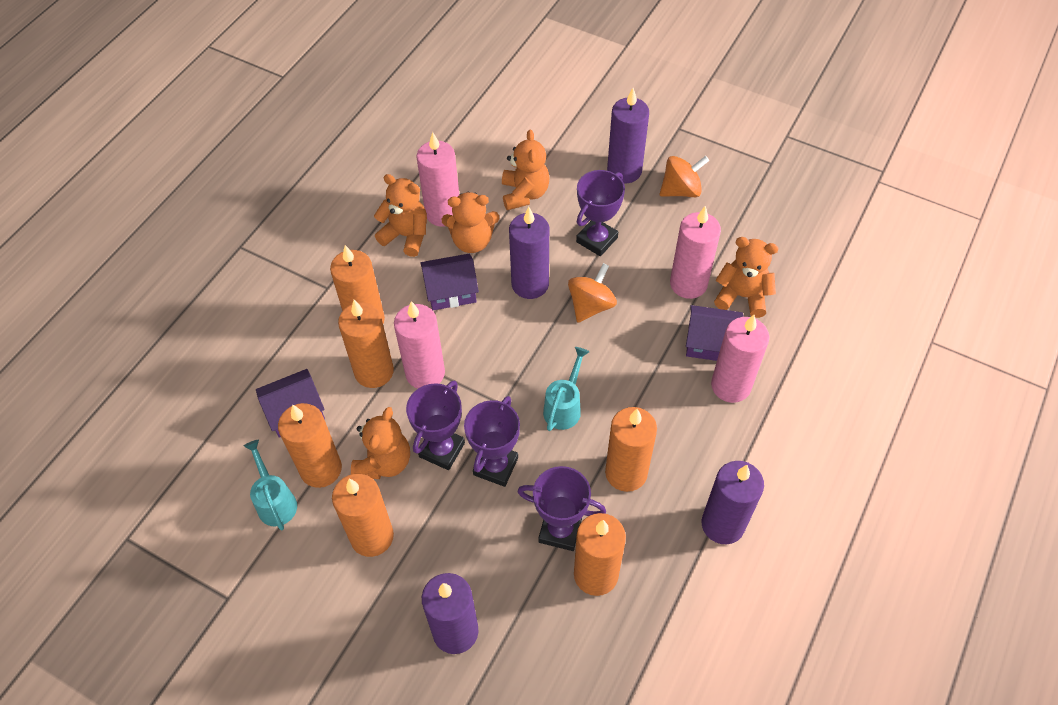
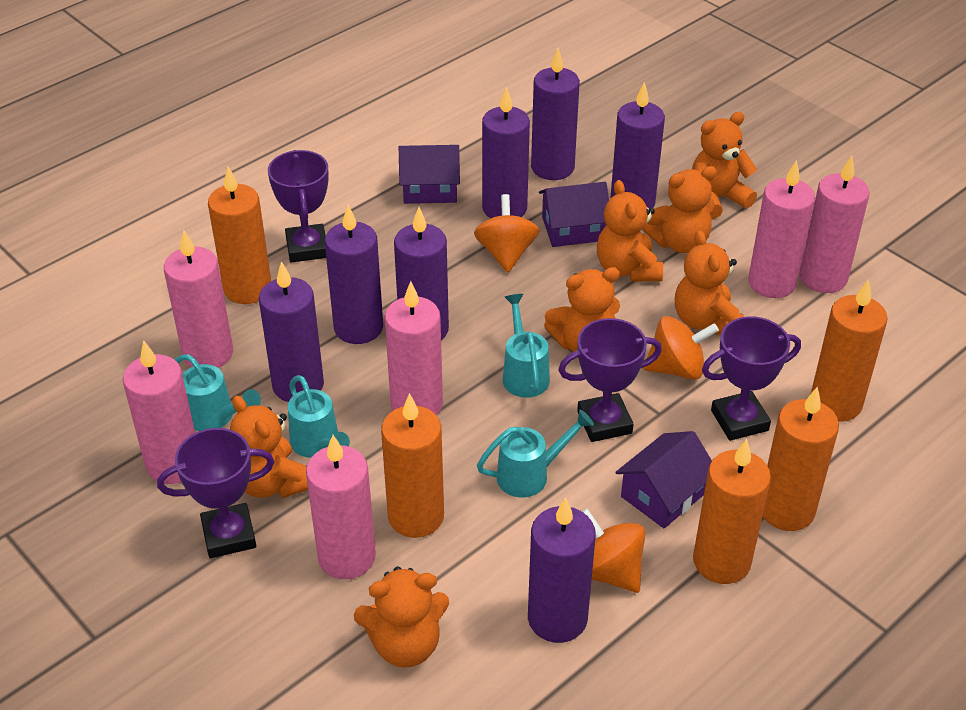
orange candle: 6 -> 5
orange spinning top: 2 -> 3
orange teddy bear: 5 -> 7
pink candle: 4 -> 6
purple candle: 4 -> 7
turquoise watering can: 2 -> 4

